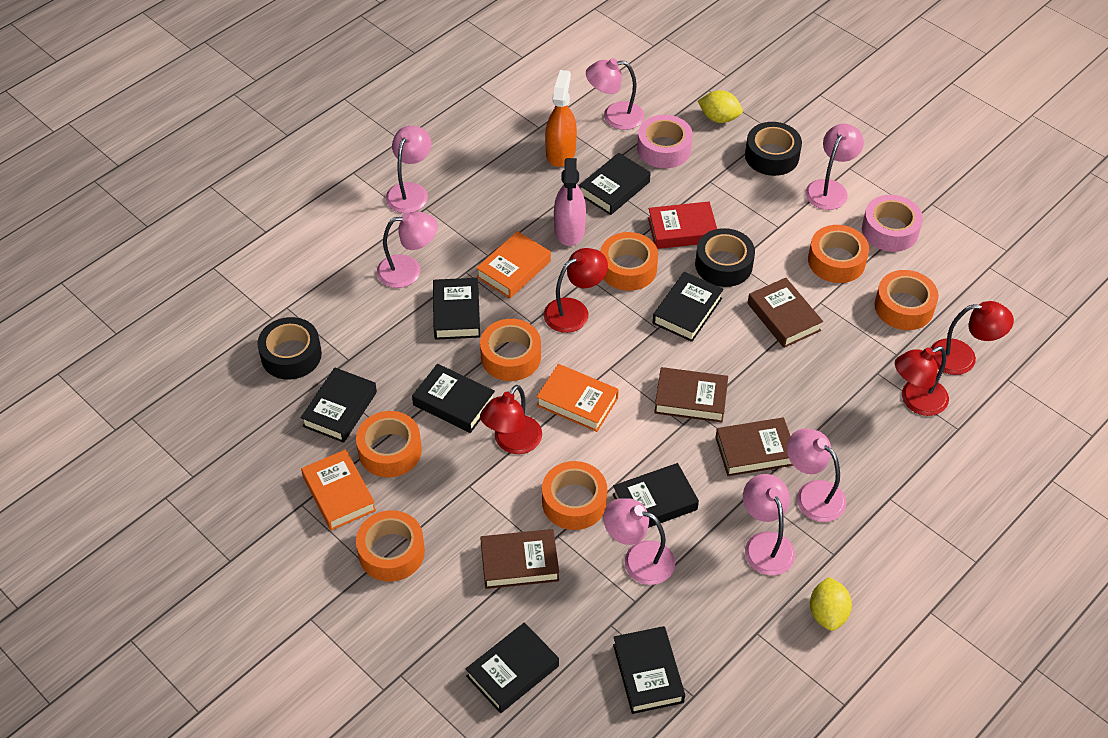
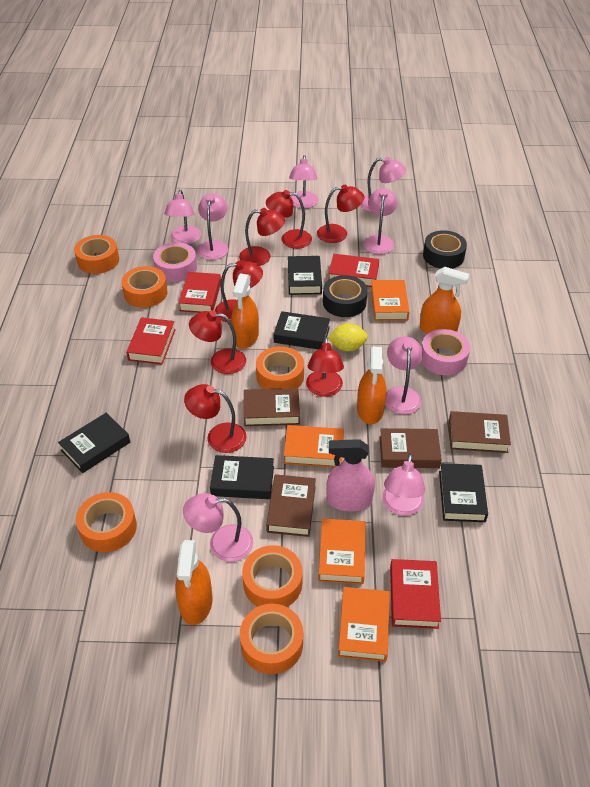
black book: 8 -> 5
black tape: 3 -> 2
orange book: 3 -> 4
orange spray bottle: 1 -> 4
orange tape: 7 -> 6
pink lamp: 7 -> 8
red book: 1 -> 4
red lamp: 4 -> 7
yellow lemon: 2 -> 1

